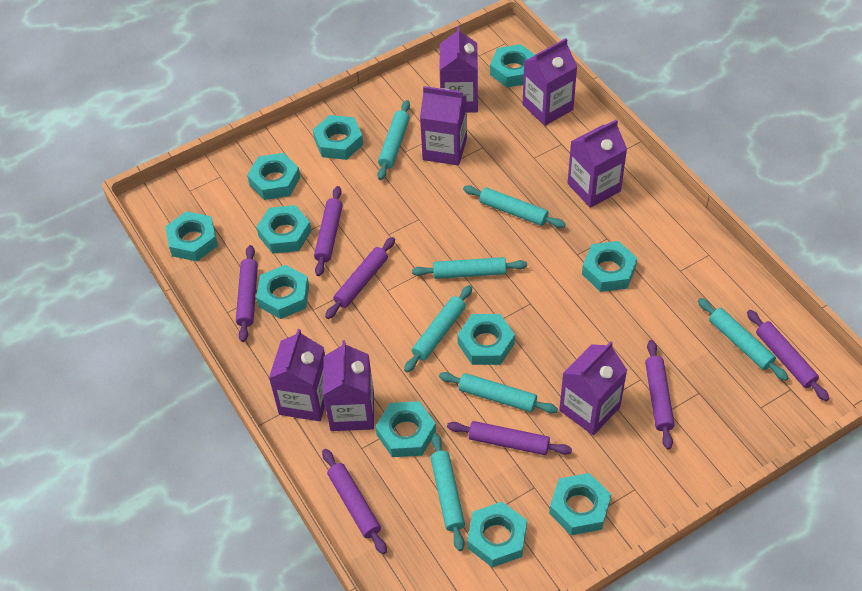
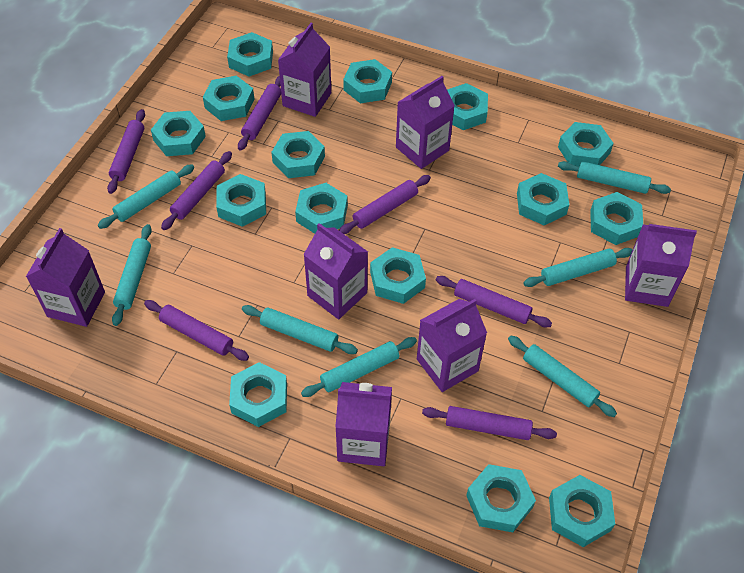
turquoise nut: 11 -> 15

